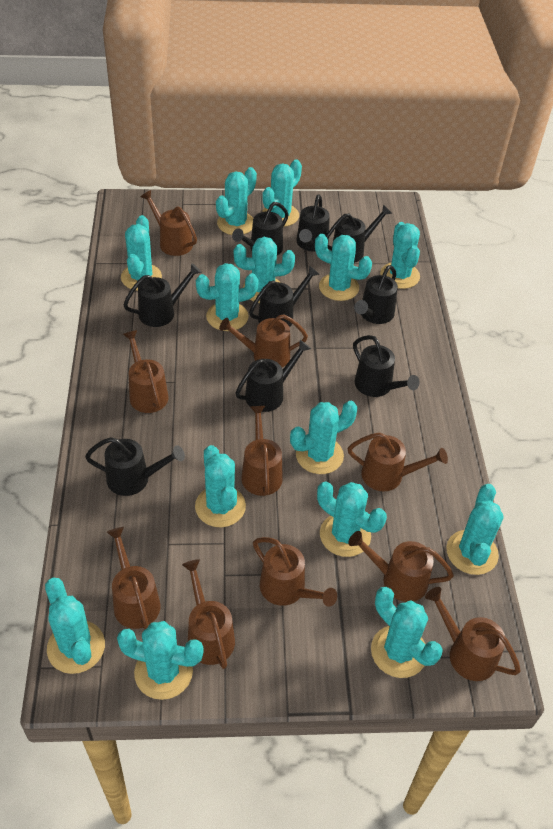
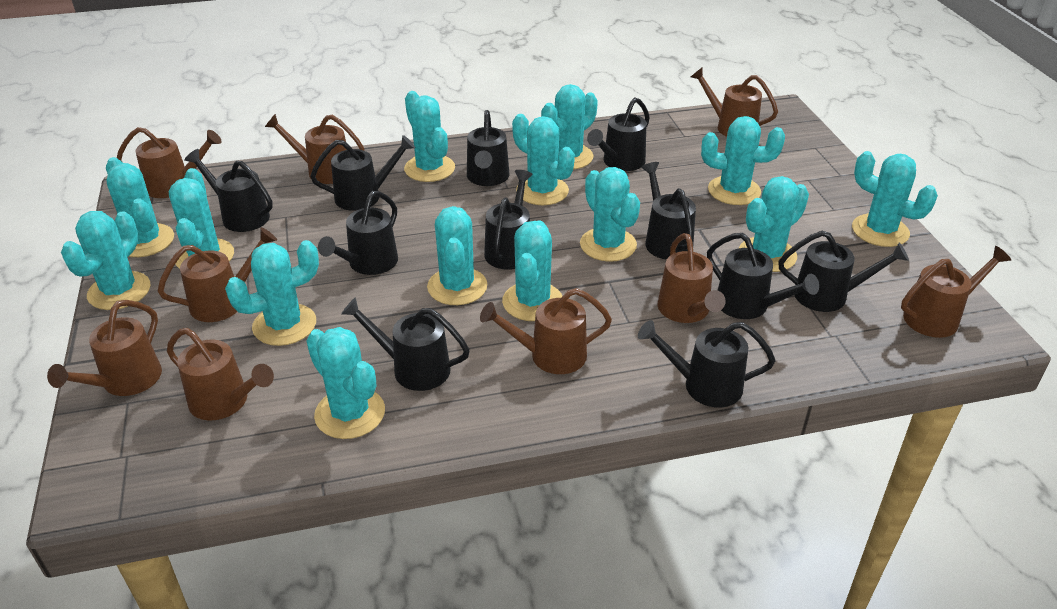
black watering can: 9 -> 11
brown watering can: 10 -> 9

